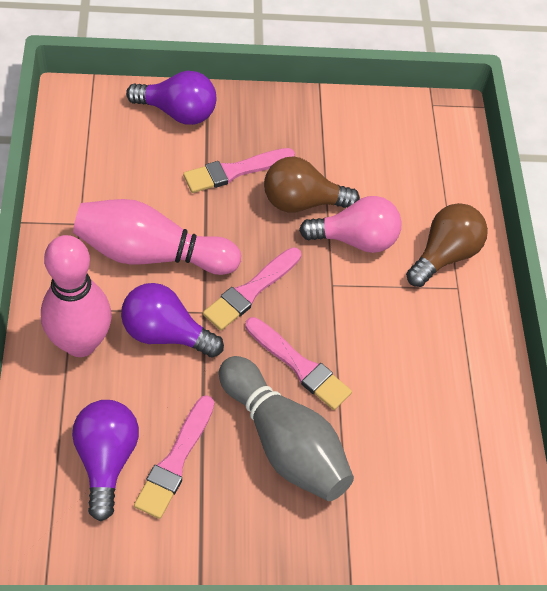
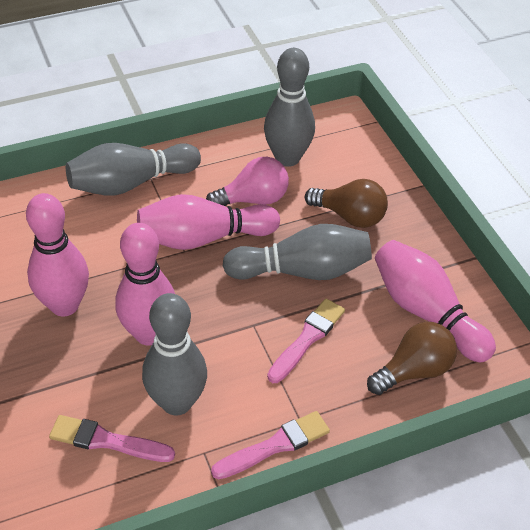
grey bowling pin: 1 -> 4
pink bowling pin: 2 -> 4
pink brush: 4 -> 3
purple light bulb: 3 -> 0

